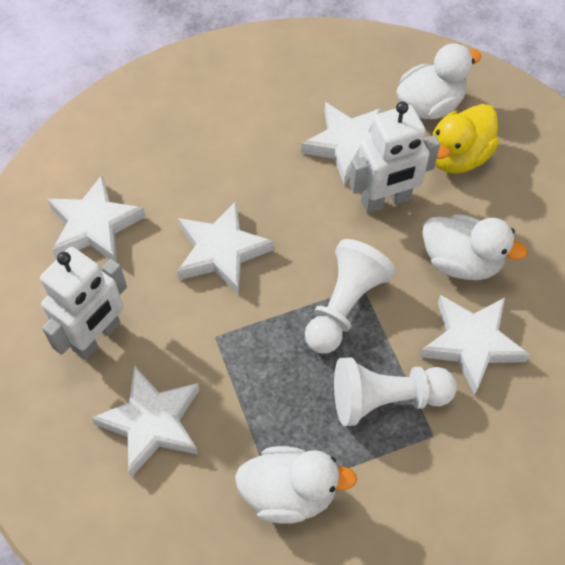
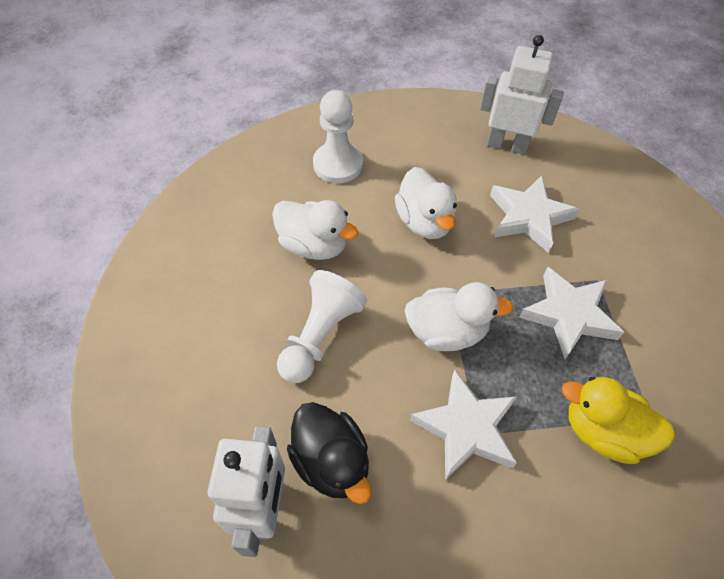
black duck: 0 -> 1
white star: 5 -> 3

